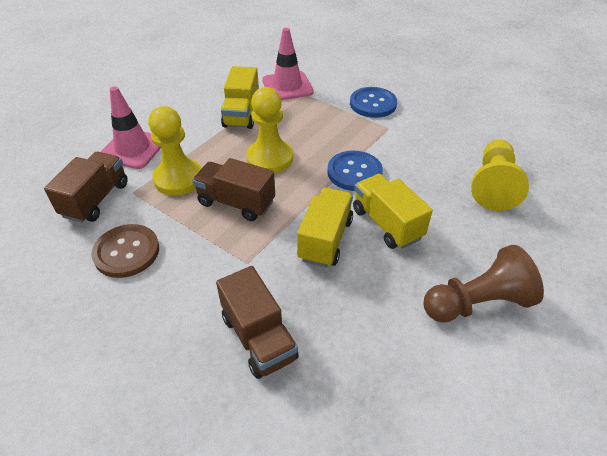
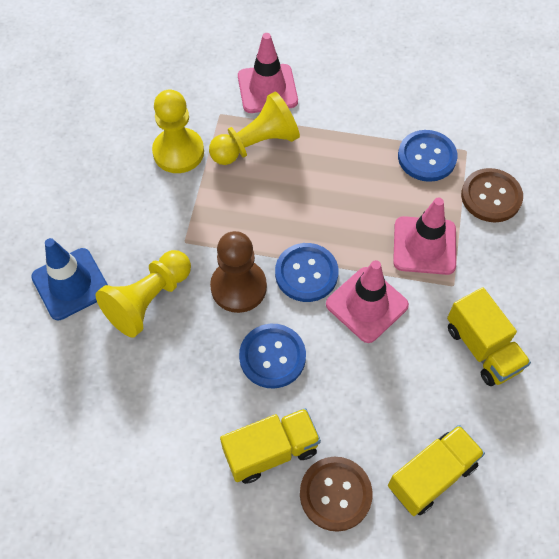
blue button: 2 -> 3
blue traffic cone: 0 -> 1
brown button: 1 -> 2
brown truck: 3 -> 0
pink traffic cone: 2 -> 3

